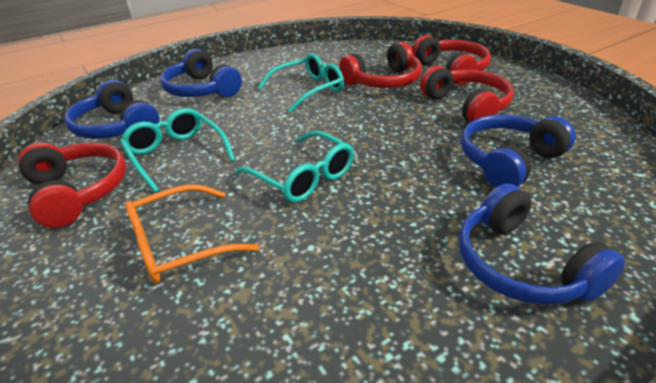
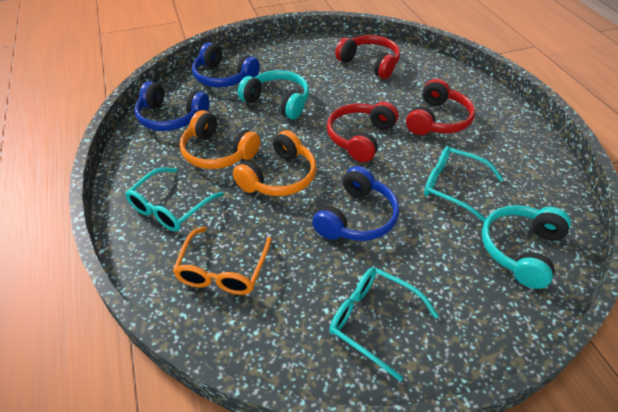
blue headphones: 4 -> 3
orange headphones: 0 -> 2
red headphones: 4 -> 3
turquoise headphones: 0 -> 2

